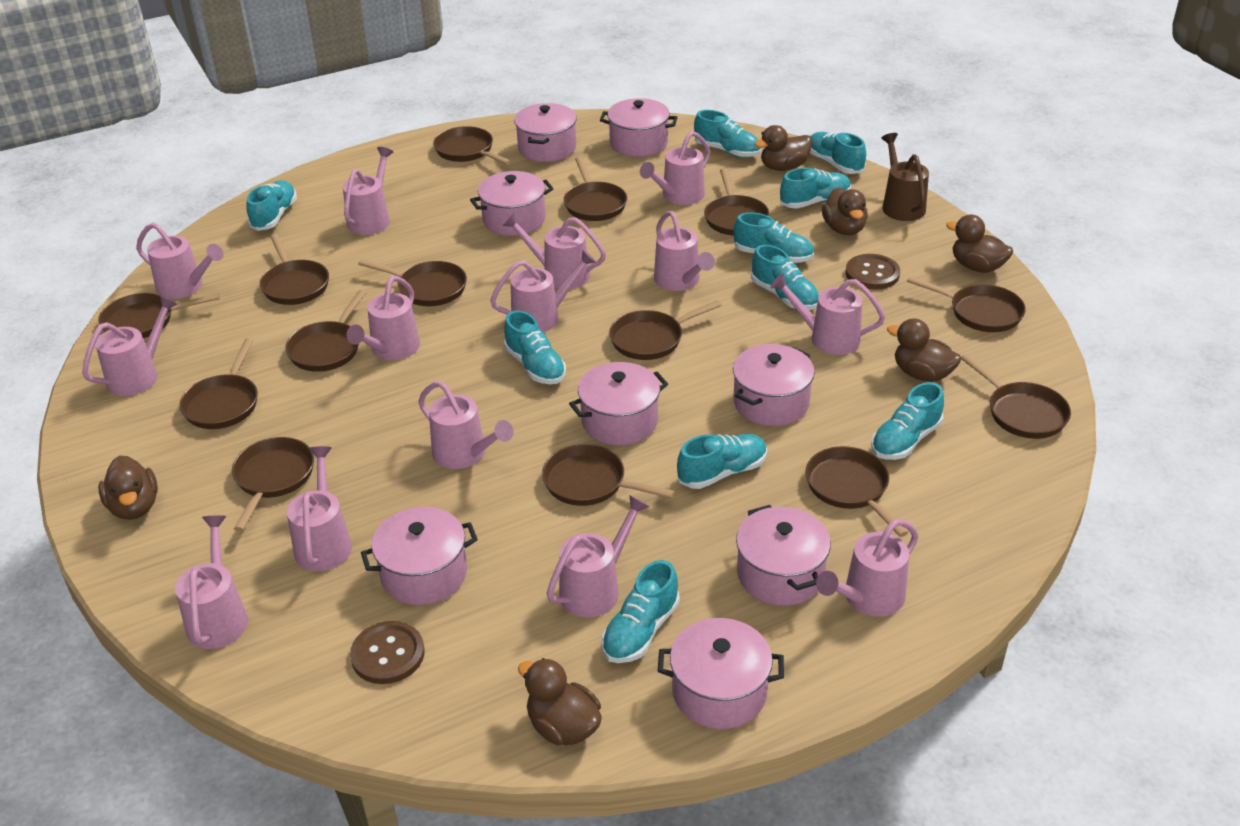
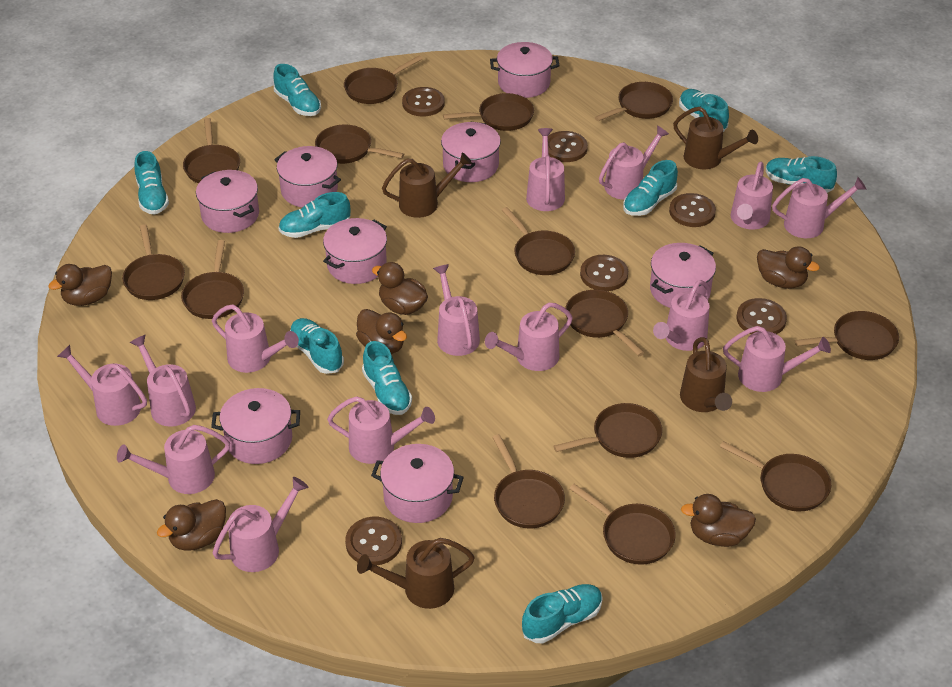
brown button: 2 -> 6
brown watering can: 1 -> 4
turquoise shoe: 10 -> 9

